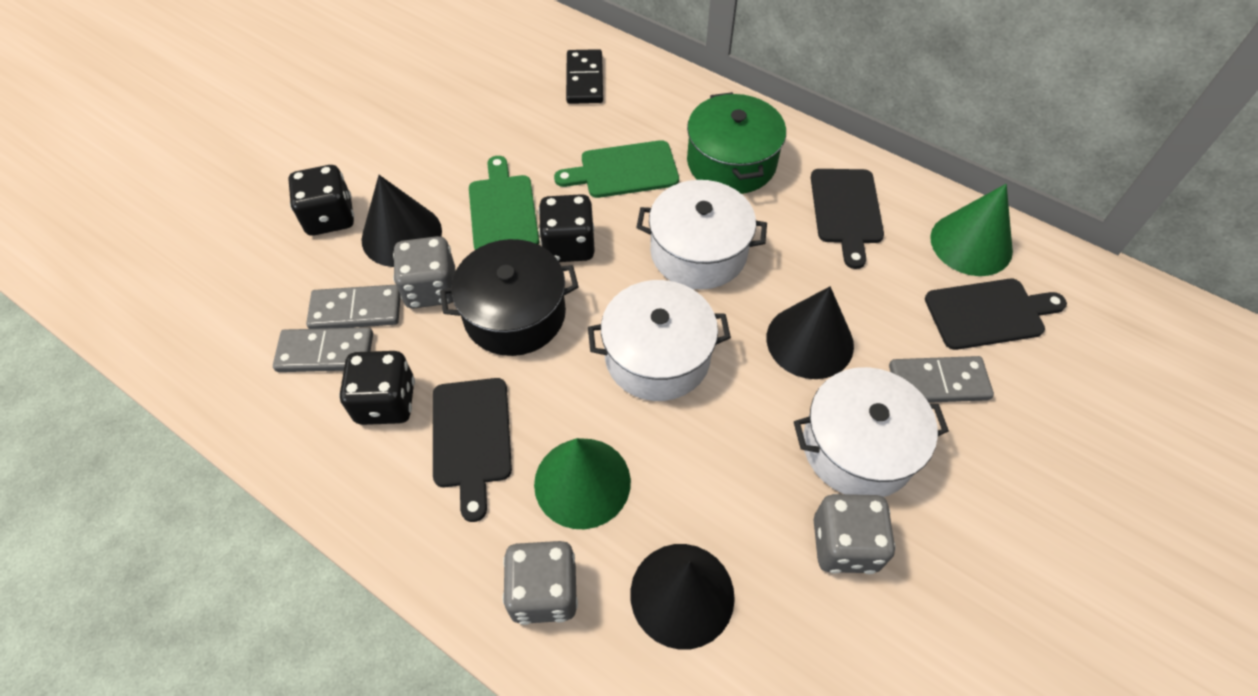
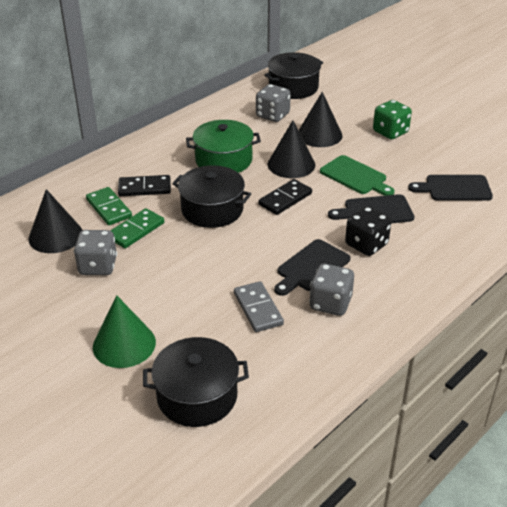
black dice: 3 -> 1
black domino: 1 -> 2
black pot: 1 -> 3
green cone: 2 -> 1
green cutting board: 2 -> 1
green dice: 0 -> 1
green domino: 0 -> 2
grey domino: 3 -> 1
white pot: 3 -> 0

